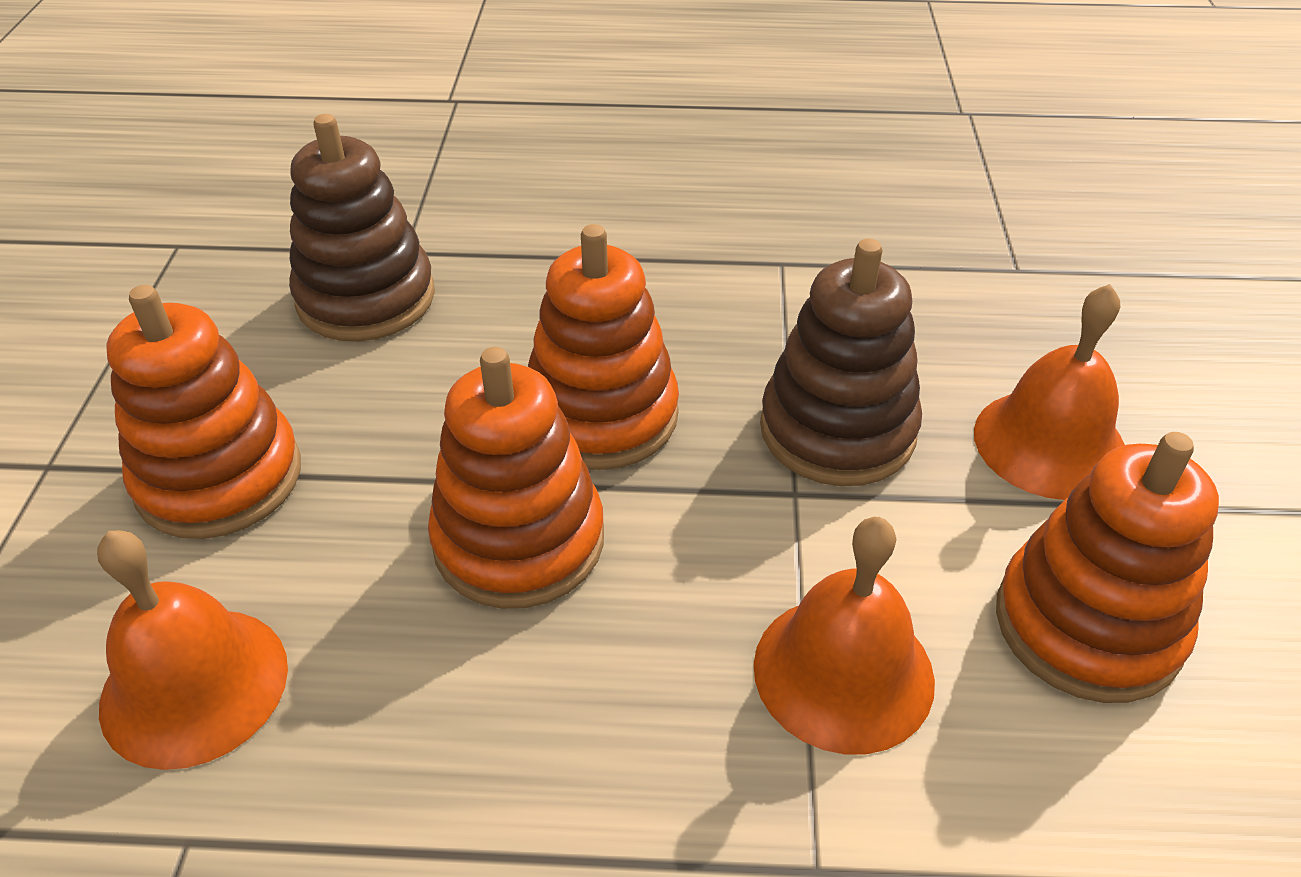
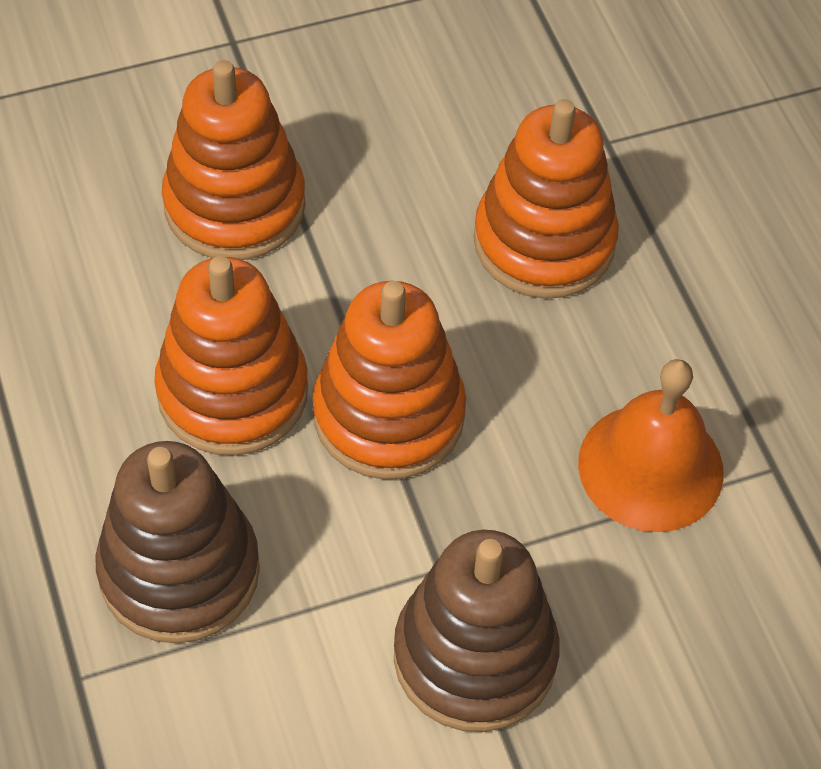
orange bell: 3 -> 1

